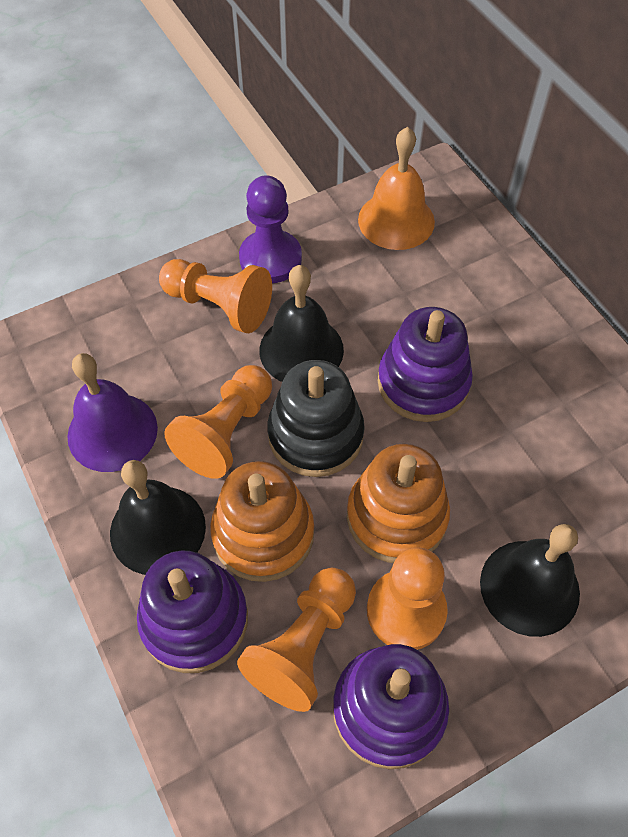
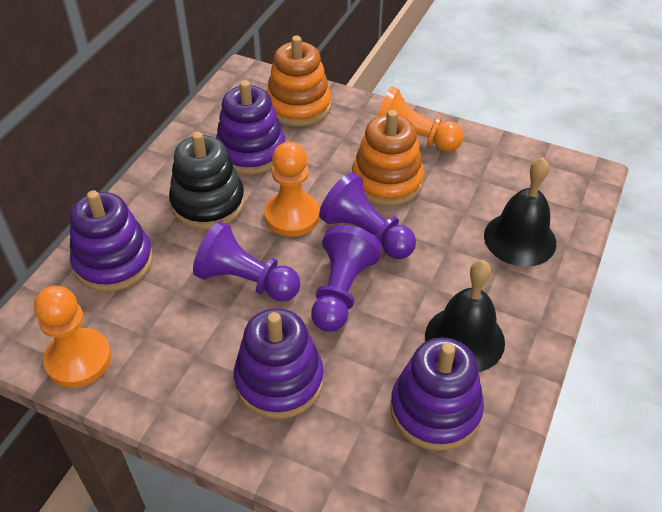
black bell: 3 -> 2
orange bell: 1 -> 0
orange pawn: 4 -> 3
purple bell: 1 -> 0
purple pawn: 1 -> 3
purple stacking toy: 3 -> 4

